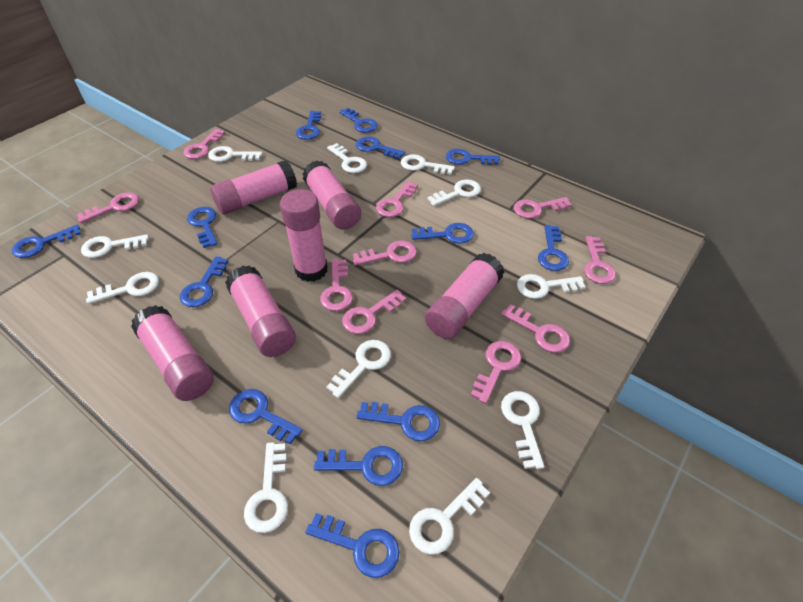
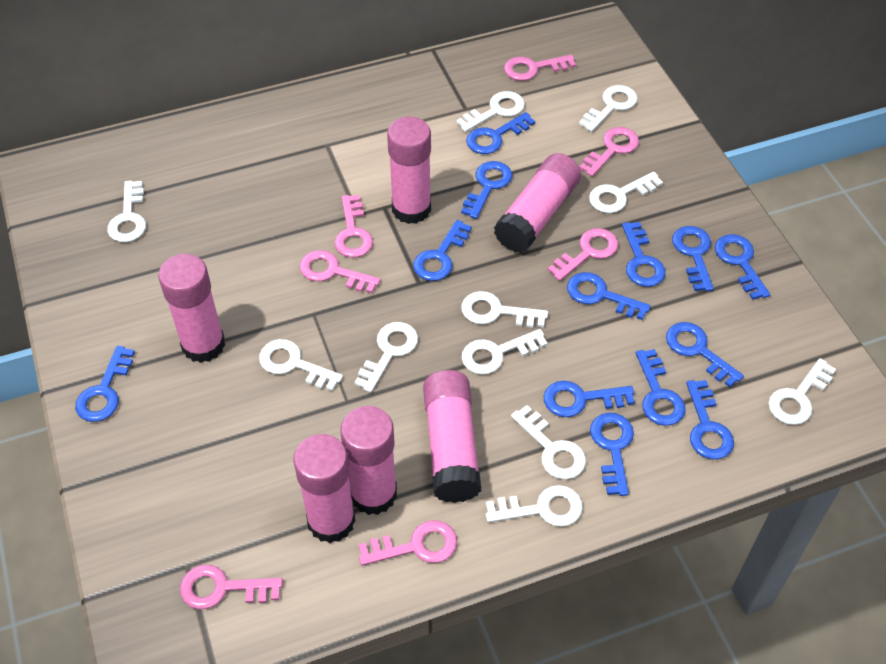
pink key: 10 -> 7

